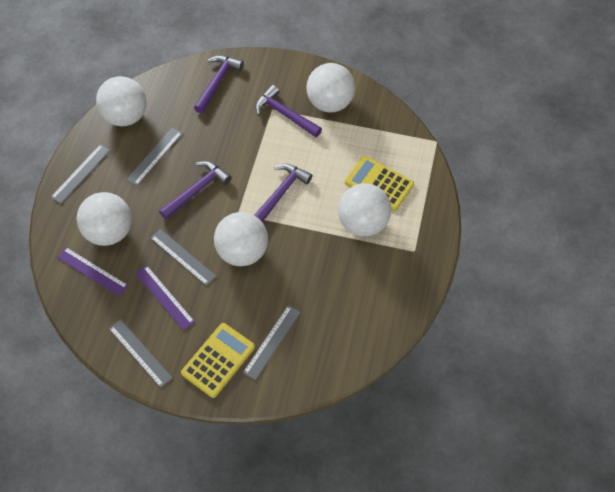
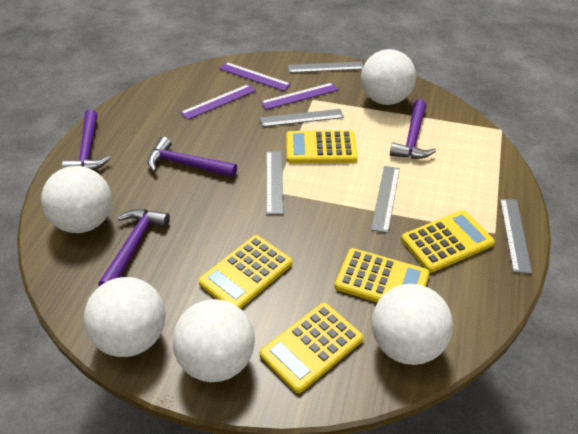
purple ruler: 2 -> 3
yellow calculator: 2 -> 5

